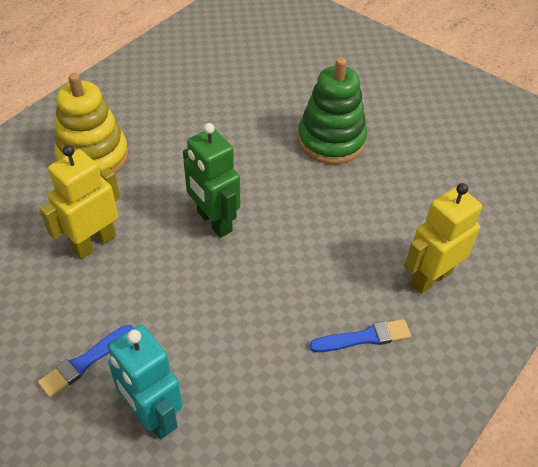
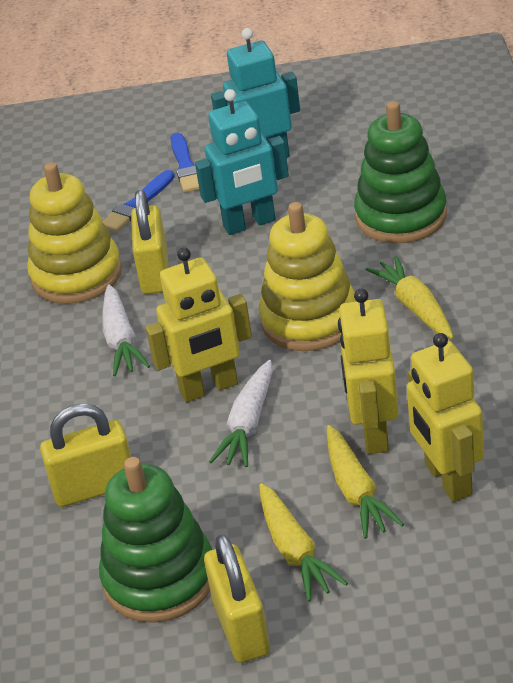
green robot: 1 -> 0
green stacking toy: 1 -> 2
turquoise robot: 1 -> 2
white carrot: 0 -> 2
yellow carrot: 0 -> 3
yellow padlock: 0 -> 3
yellow robot: 2 -> 3
yellow stacking toy: 1 -> 2

